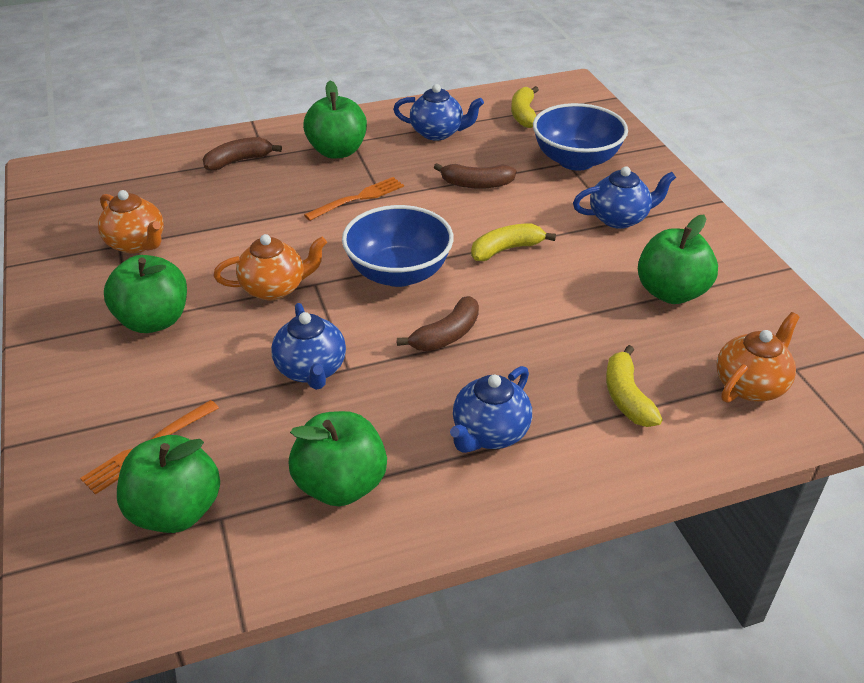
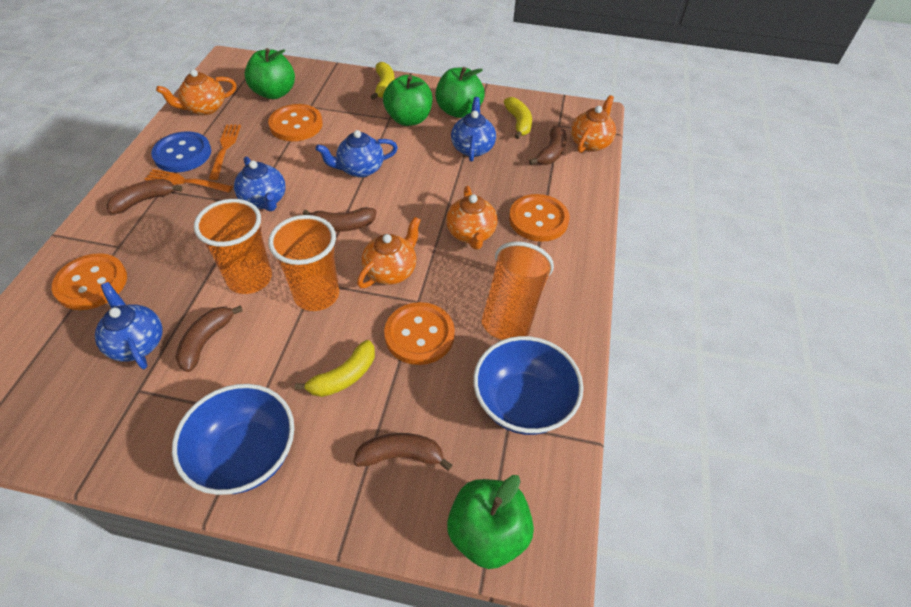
blue button: 0 -> 1
brown banana: 3 -> 5
green apple: 5 -> 4
orange button: 0 -> 4
orange cup: 0 -> 3
orange teapot: 3 -> 4

